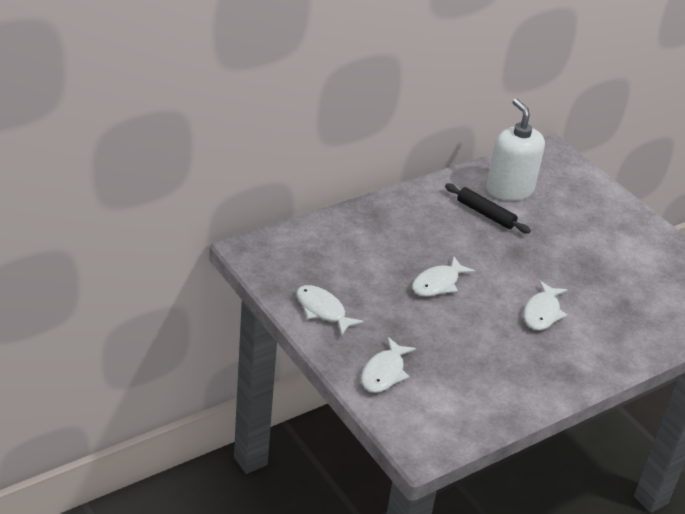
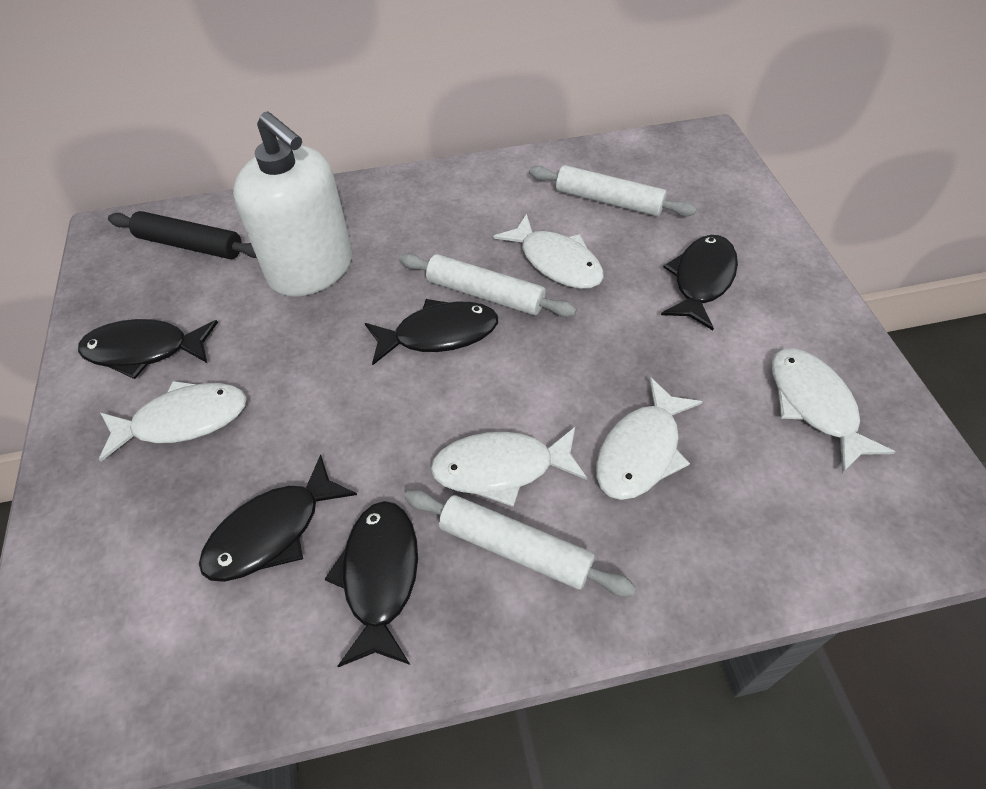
black fish: 0 -> 5
white fish: 4 -> 5
white rolling pin: 0 -> 3

